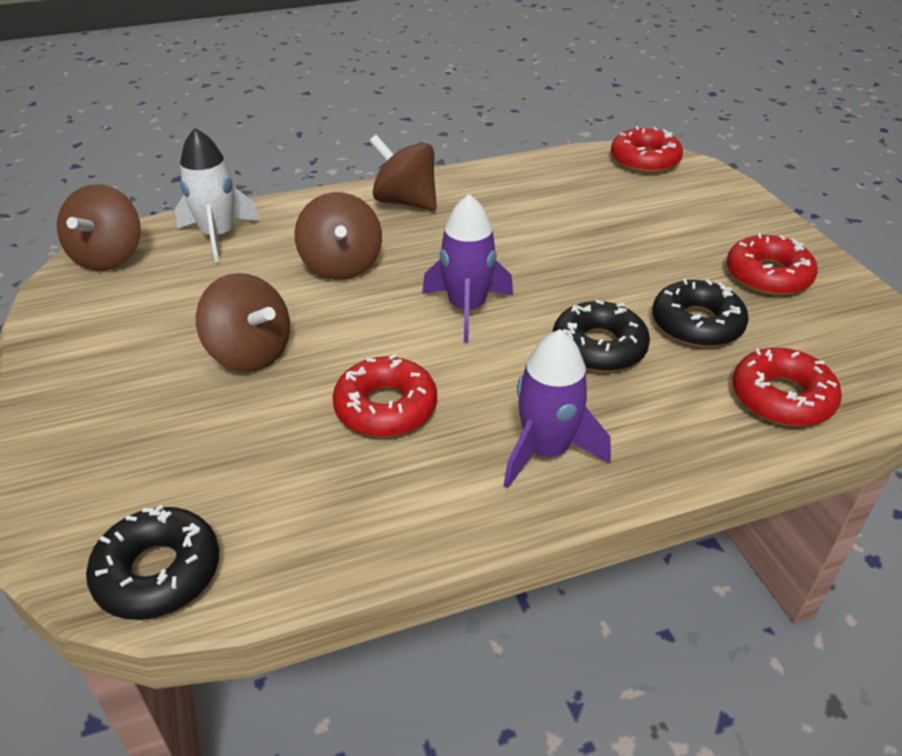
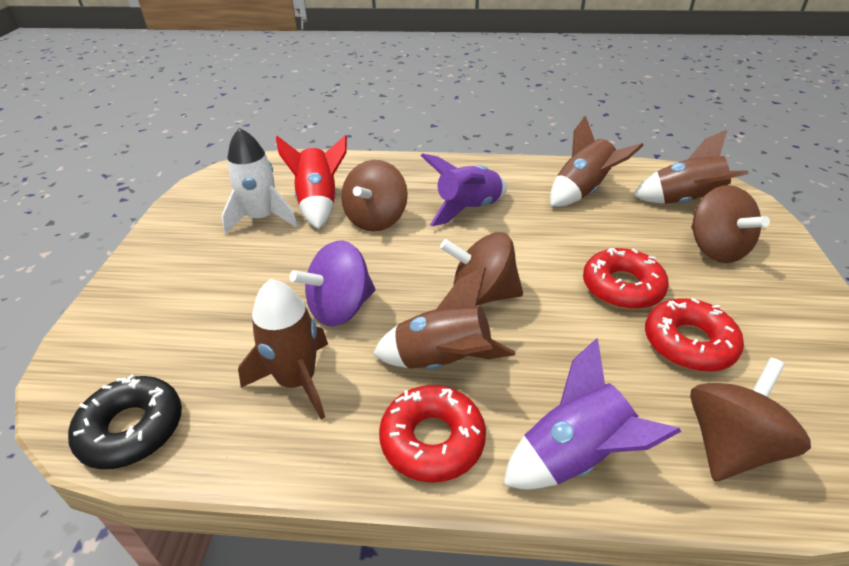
black donut: 3 -> 1
brown rocket: 0 -> 4
purple spinning top: 0 -> 1
red donut: 4 -> 3
red rocket: 0 -> 1

